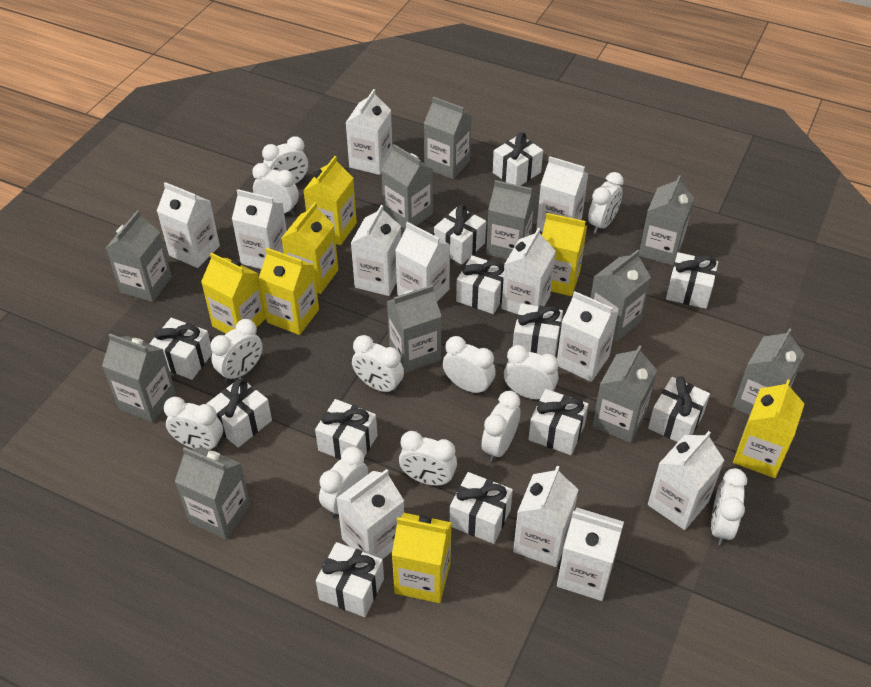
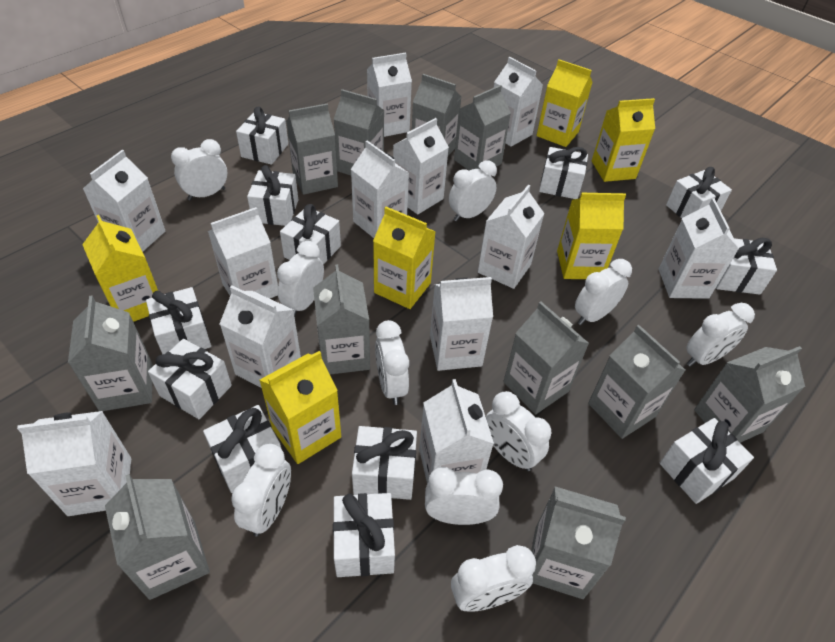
white clock: 12 -> 10
yellow carton: 7 -> 6

